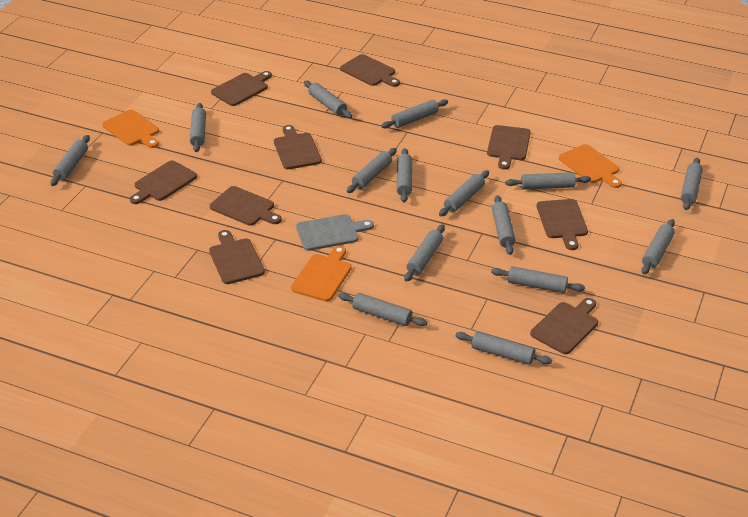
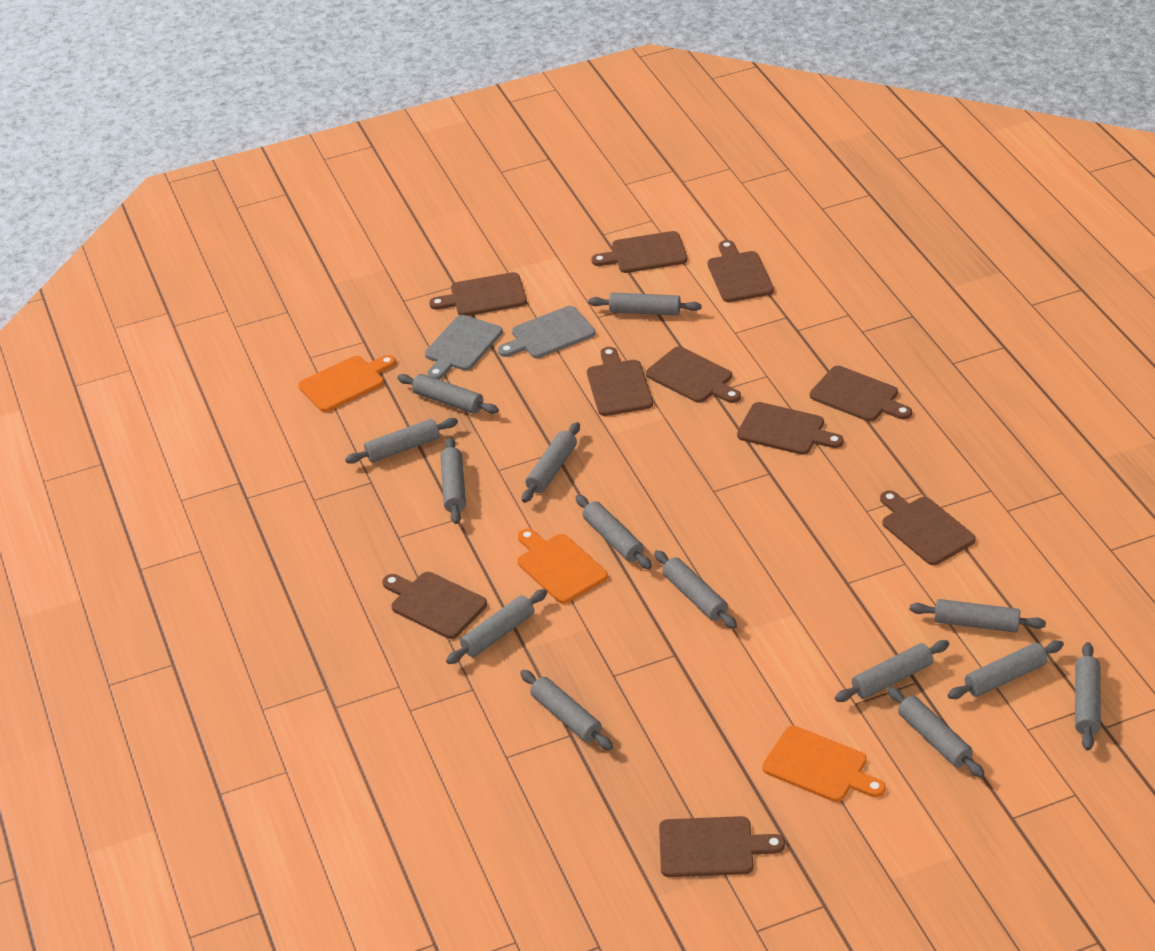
brown cutting board: 9 -> 10
grey cutting board: 1 -> 2
grey rolling pin: 15 -> 14

